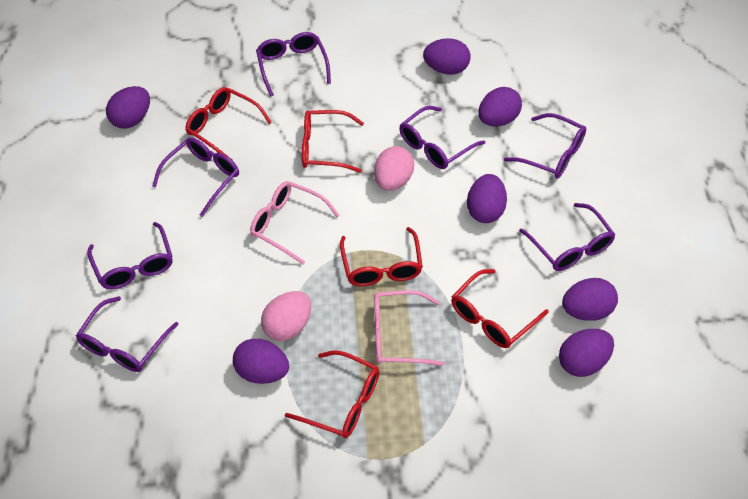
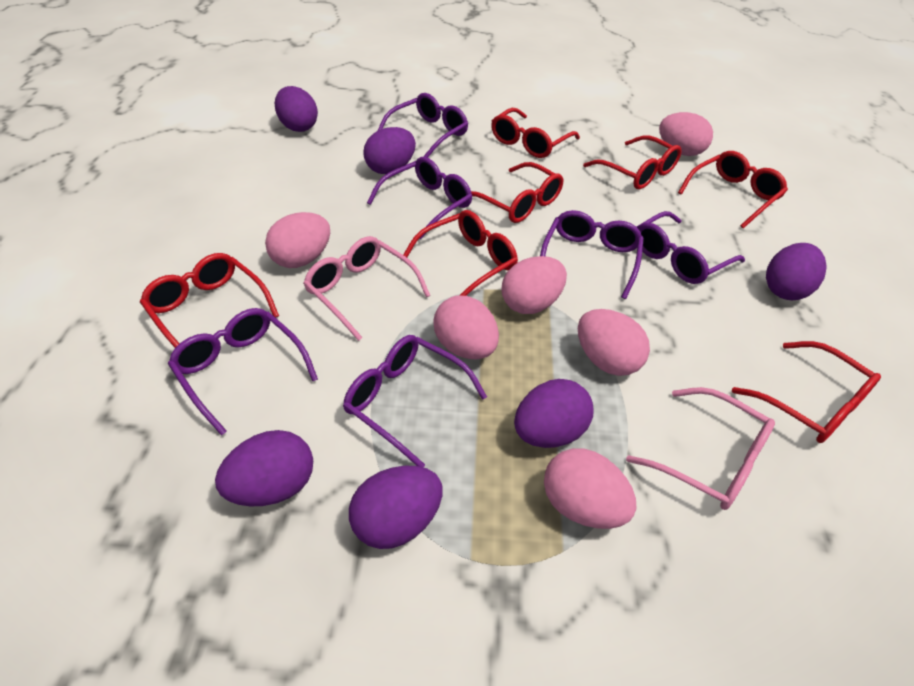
pink egg: 2 -> 6
purple egg: 7 -> 6
purple glasses: 7 -> 6
red glasses: 5 -> 7

